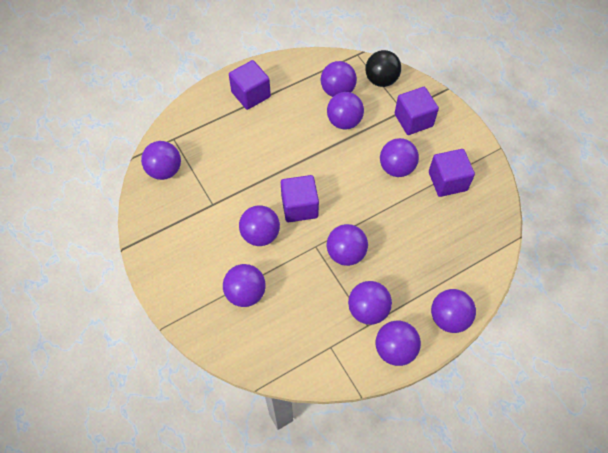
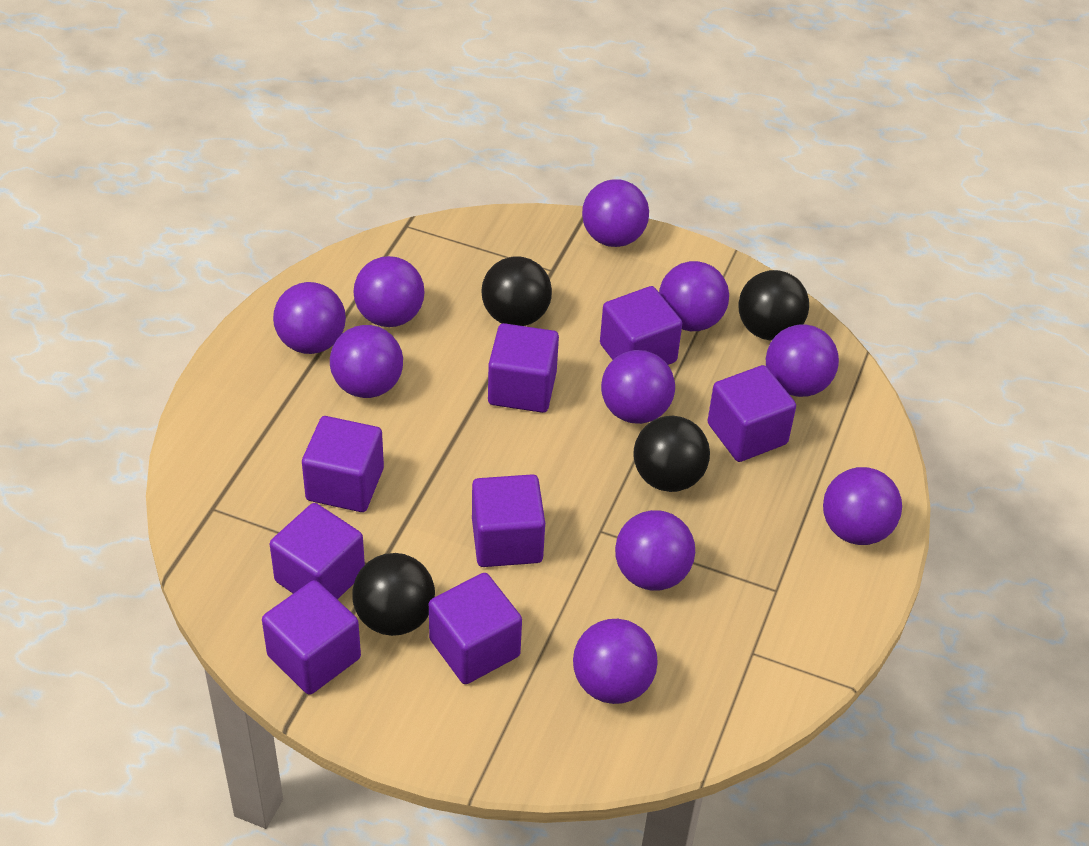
black ball: 1 -> 4
purple cube: 4 -> 8

